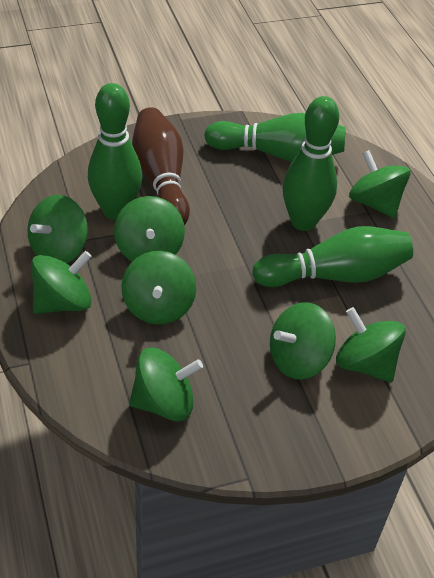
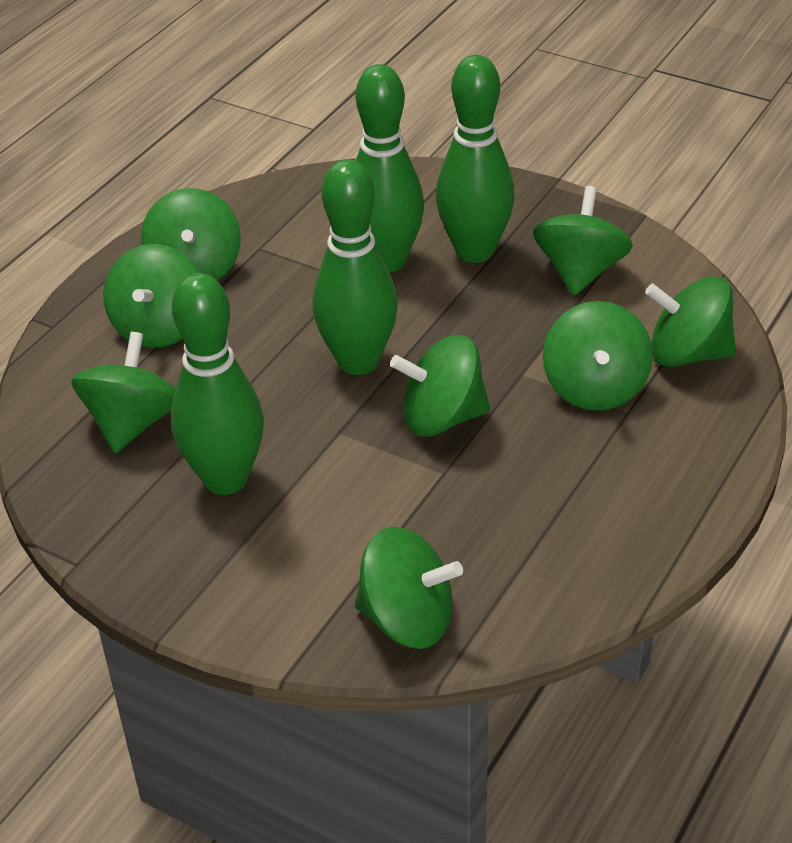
brown bowling pin: 1 -> 0

